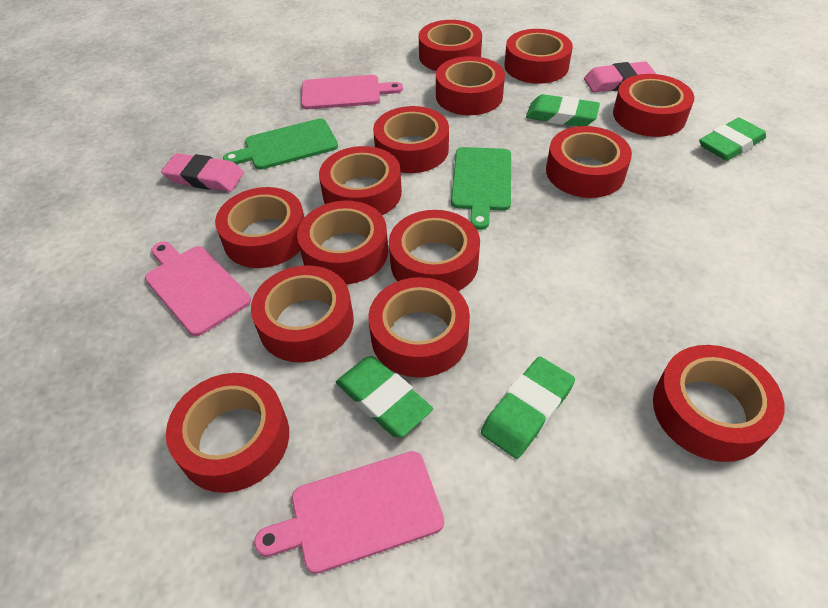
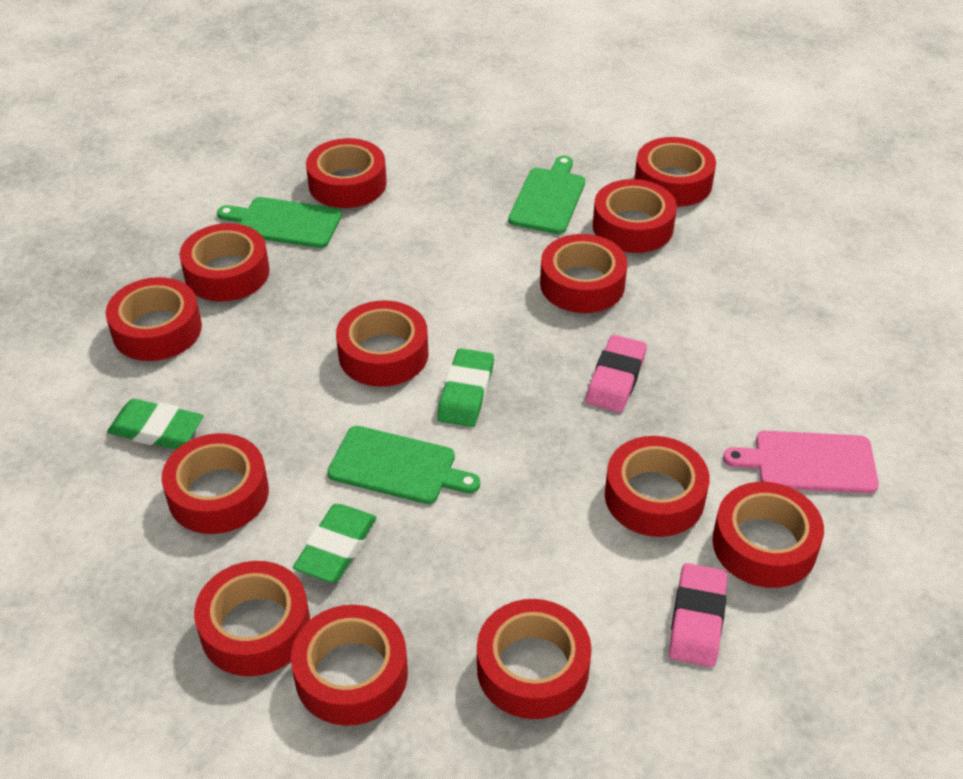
green cutting board: 2 -> 3
green eraser: 4 -> 3
pink cutting board: 3 -> 1
red tape: 14 -> 13

